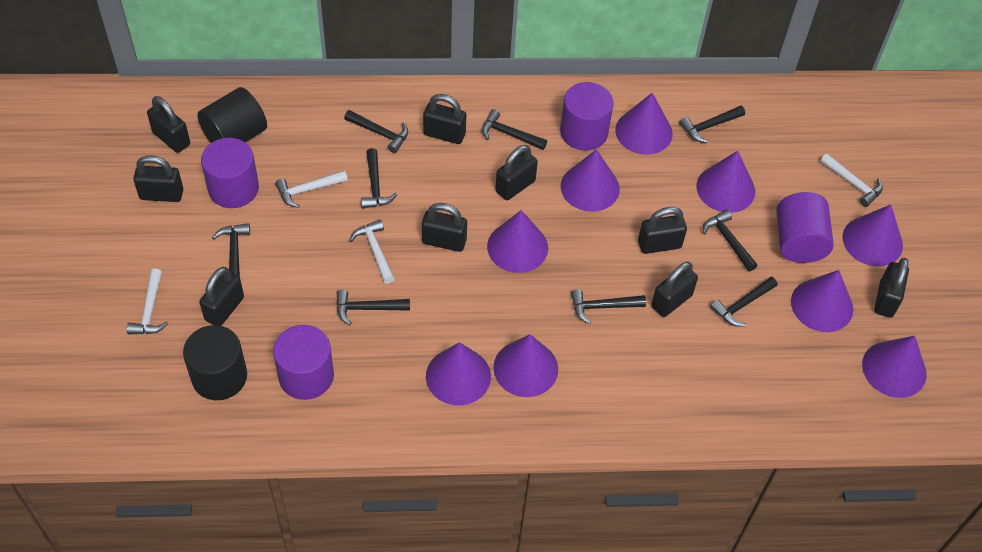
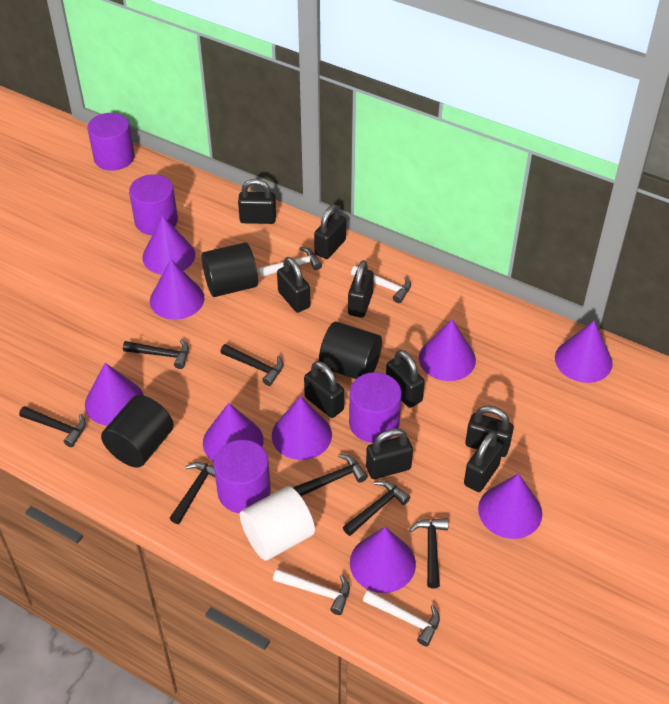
black cylinder: 2 -> 3
black hammer: 9 -> 7
white cylinder: 0 -> 1

